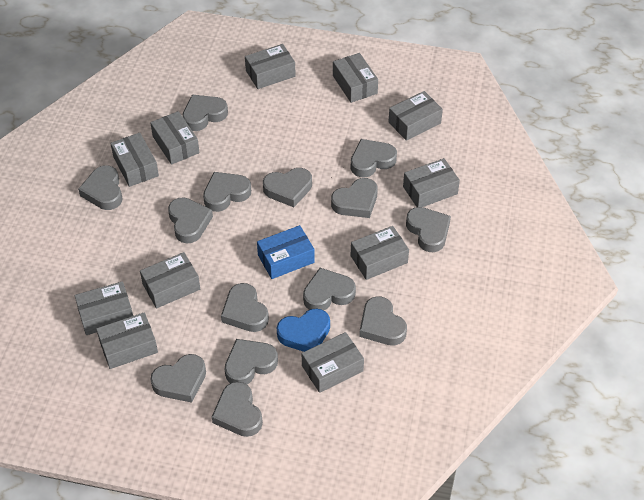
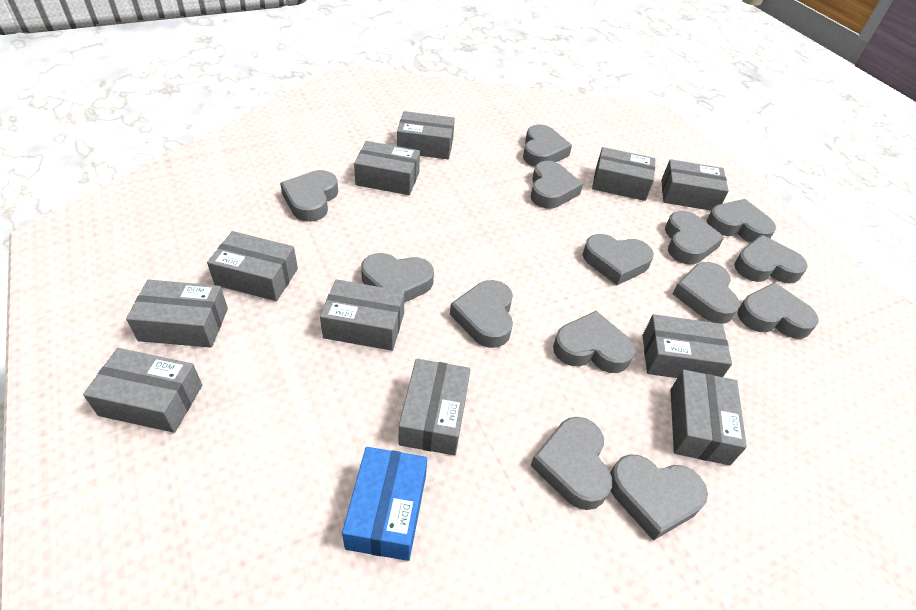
blue heart: 1 -> 0

